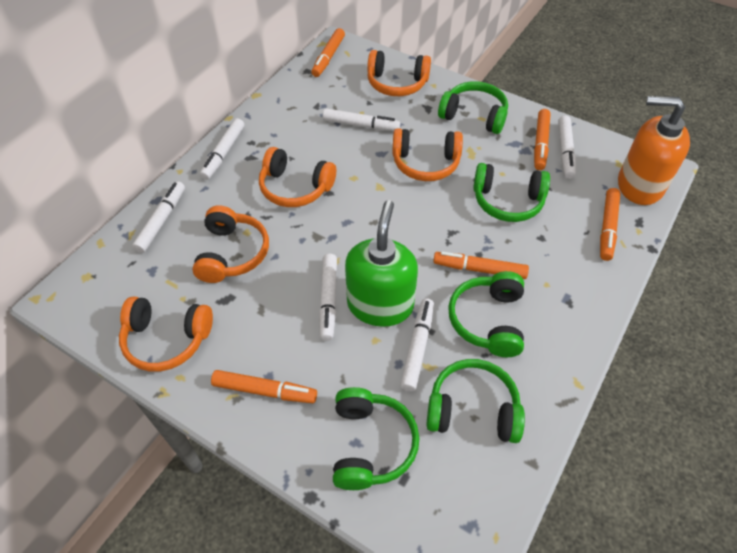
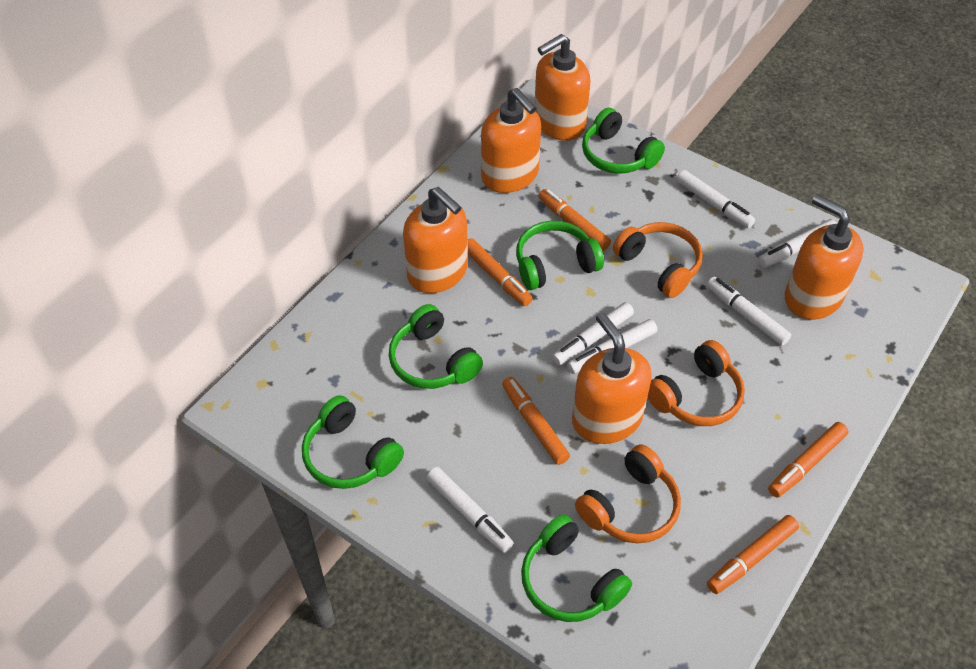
green soap dispenser: 1 -> 0
orange headphones: 5 -> 3
orange soap dispenser: 1 -> 5

